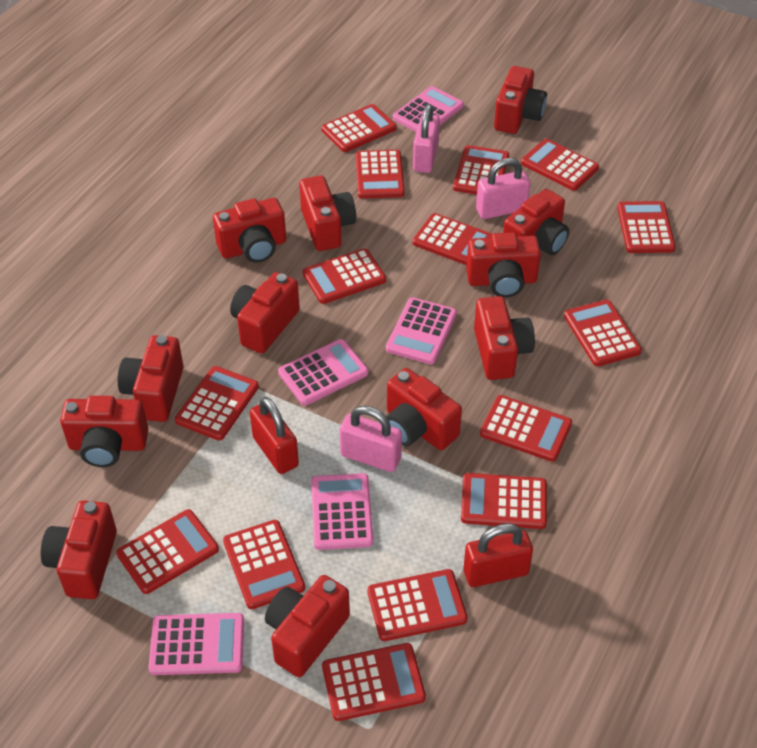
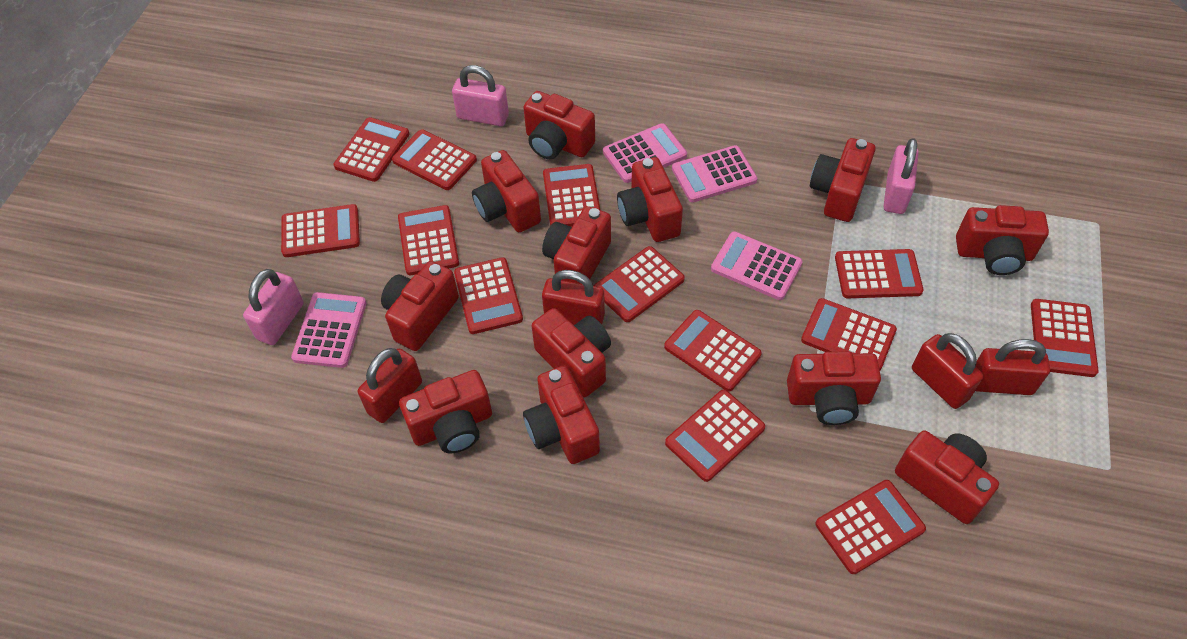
pink calculator: 5 -> 4
red calculator: 15 -> 13
red padlock: 2 -> 4

